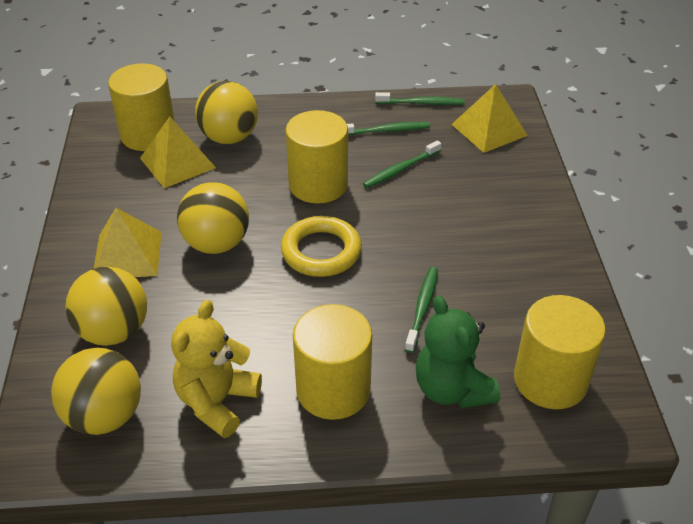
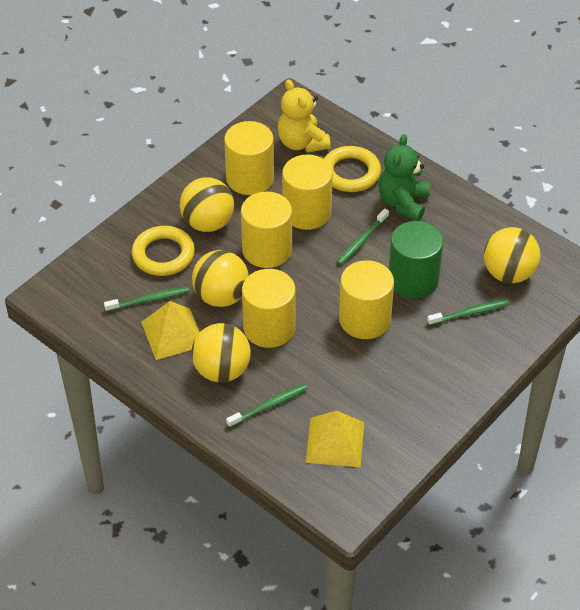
green cylinder: 0 -> 1
yellow cylinder: 4 -> 5
yellow pyramid: 3 -> 2
yellow ring: 1 -> 2

